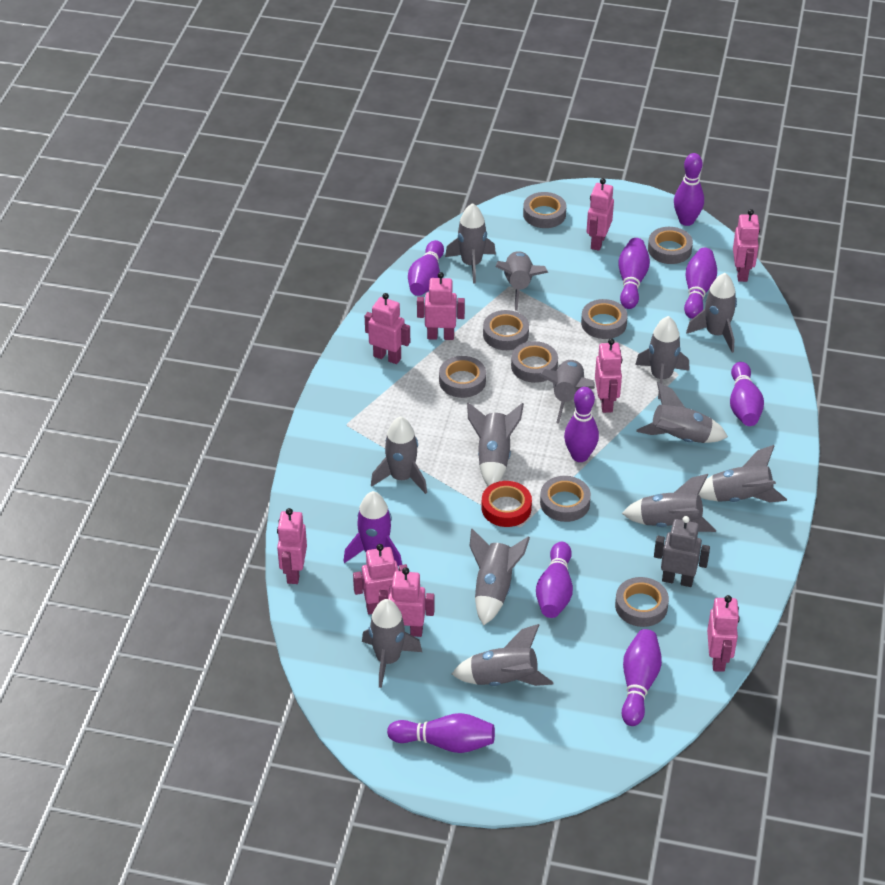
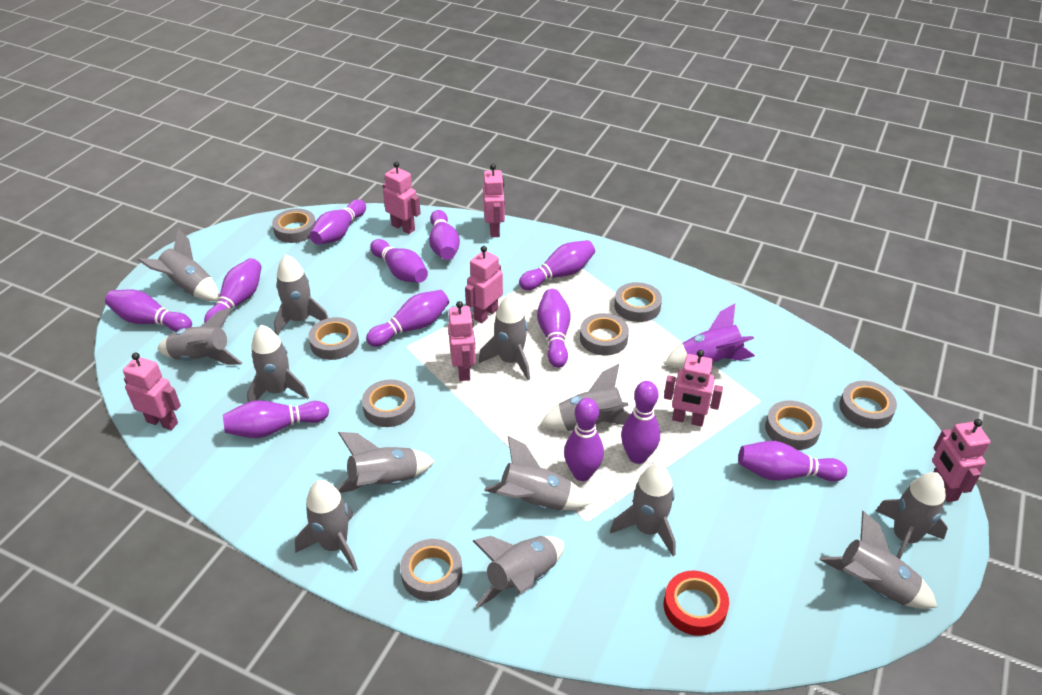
grey robot: 1 -> 0
pink robot: 9 -> 7
purple bowling pin: 9 -> 12

